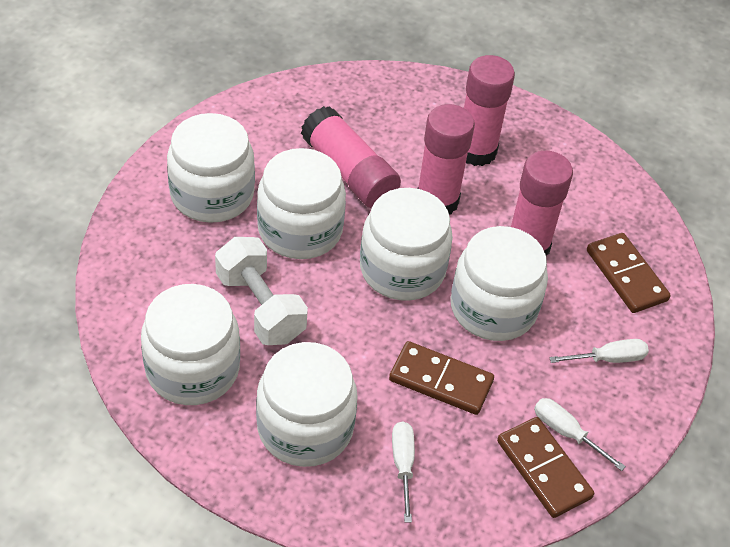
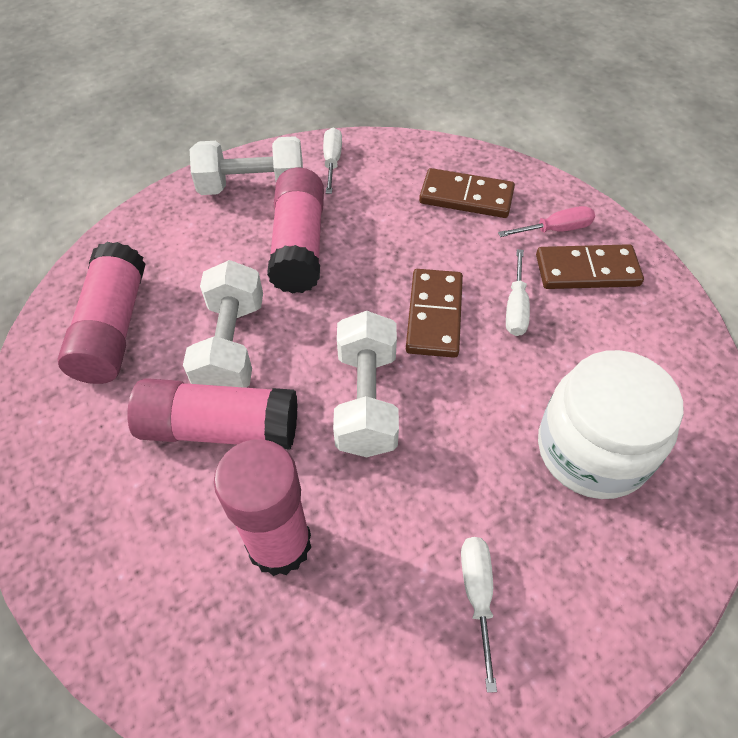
pink screwdriver: 0 -> 1
white dumbbell: 1 -> 3
white jar: 6 -> 1

